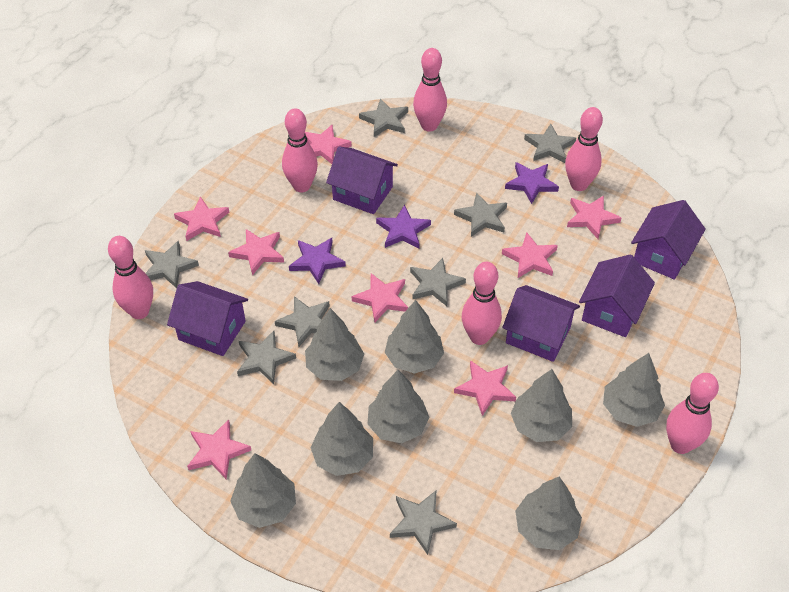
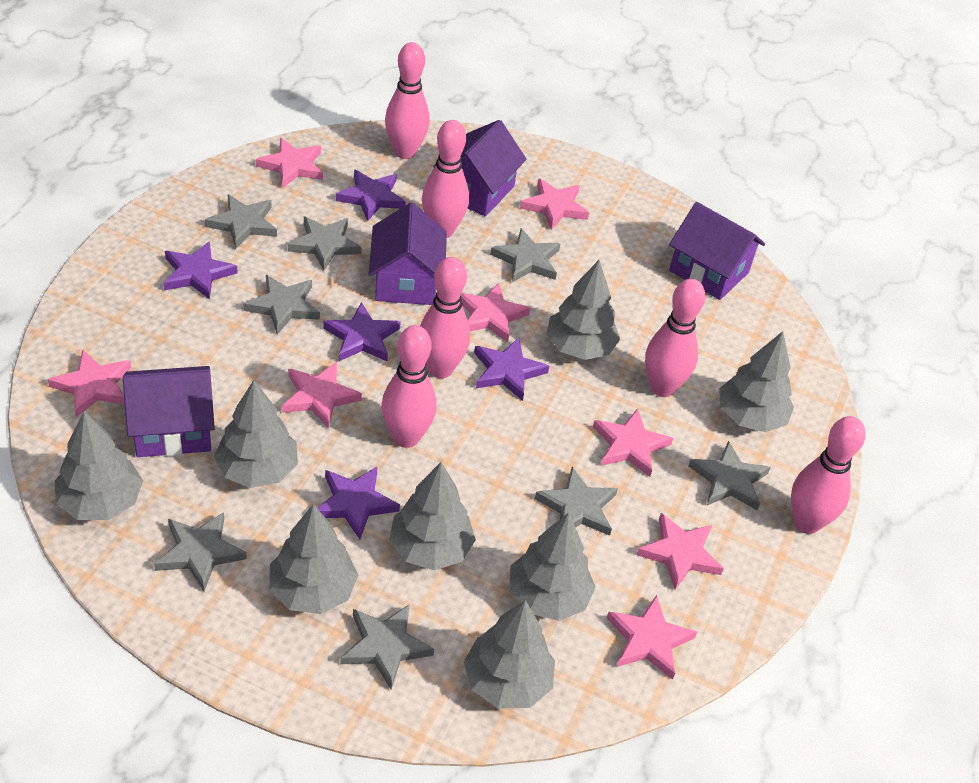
purple house: 5 -> 4
purple star: 3 -> 5

